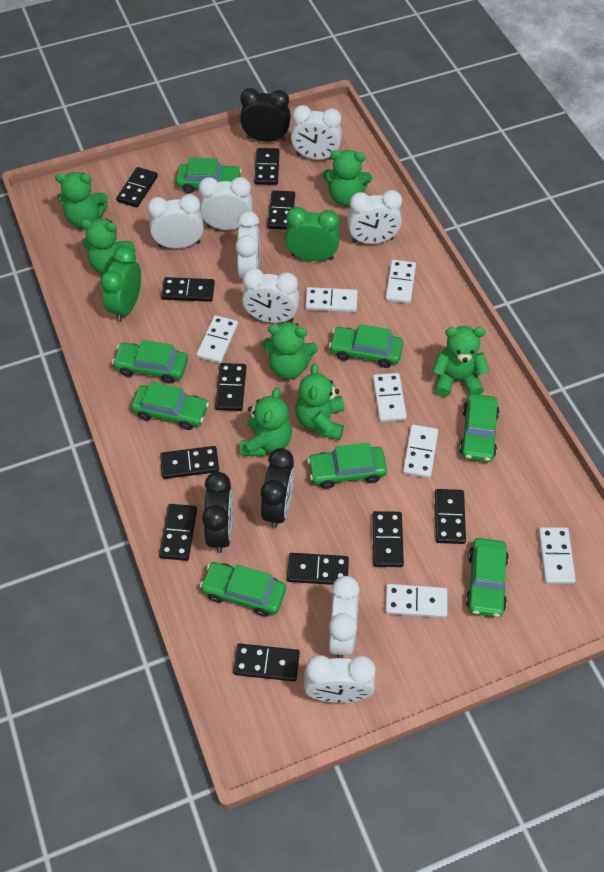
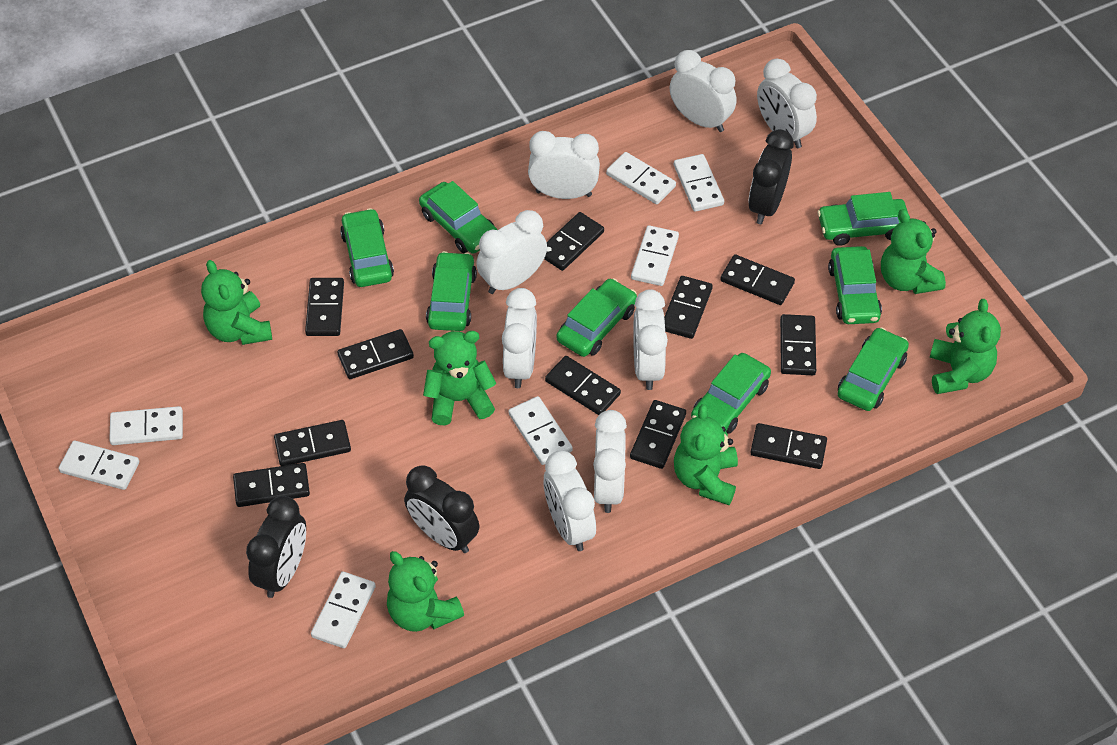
green clock: 2 -> 0
green teddy bear: 7 -> 6

